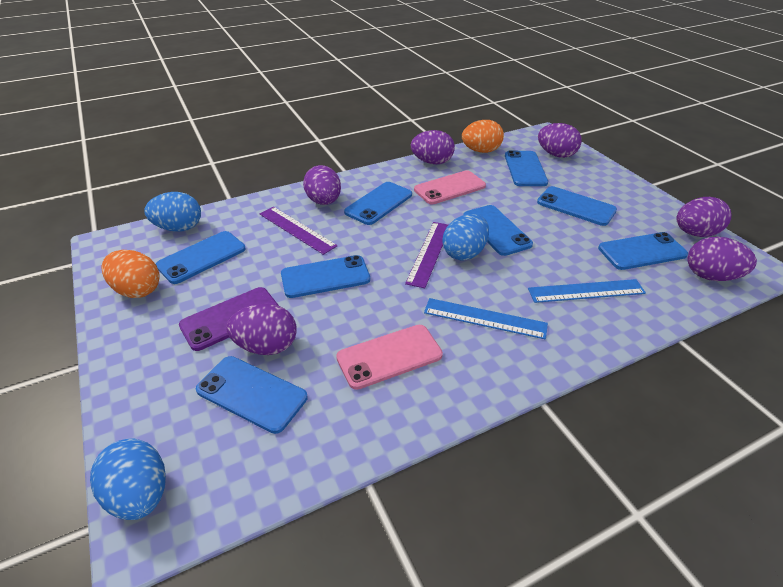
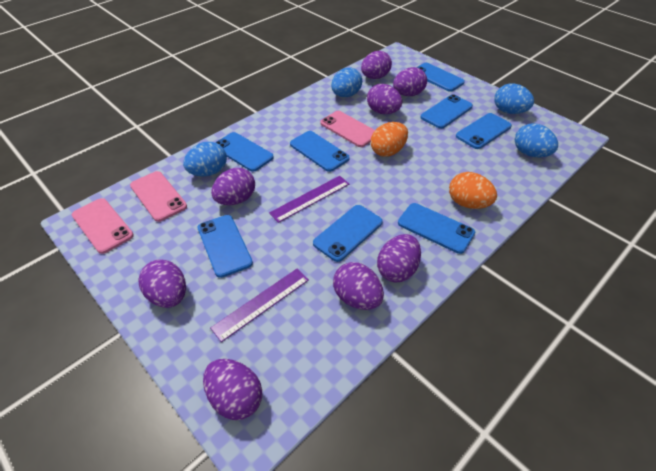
blue egg: 3 -> 4
blue ruler: 2 -> 0
pink phone: 2 -> 3
purple egg: 6 -> 8
purple phone: 1 -> 0

